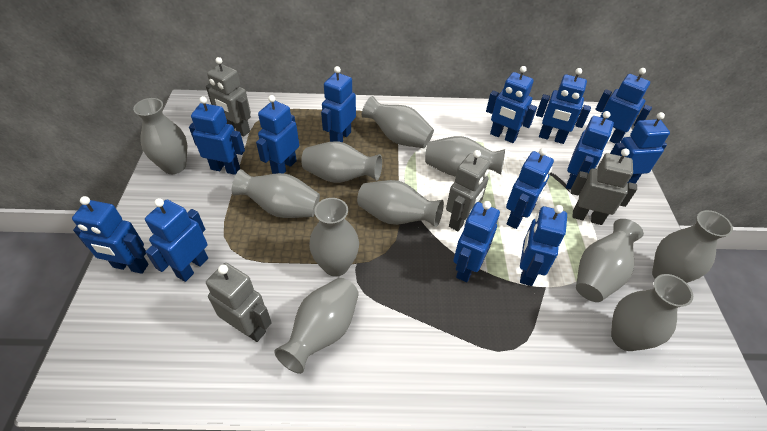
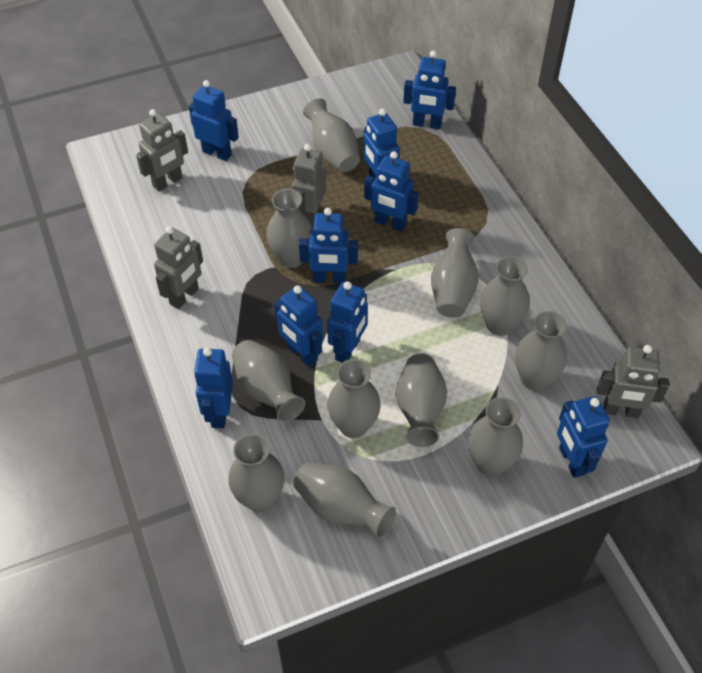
blue robot: 13 -> 9

